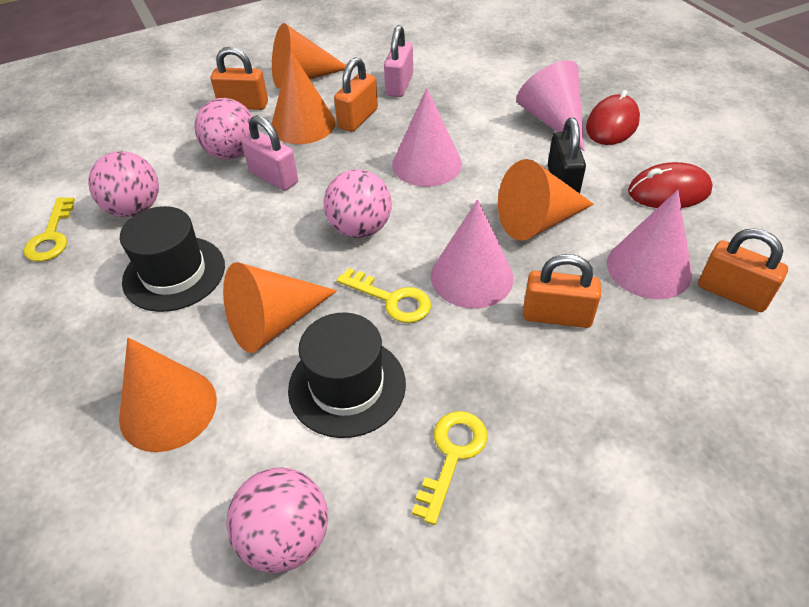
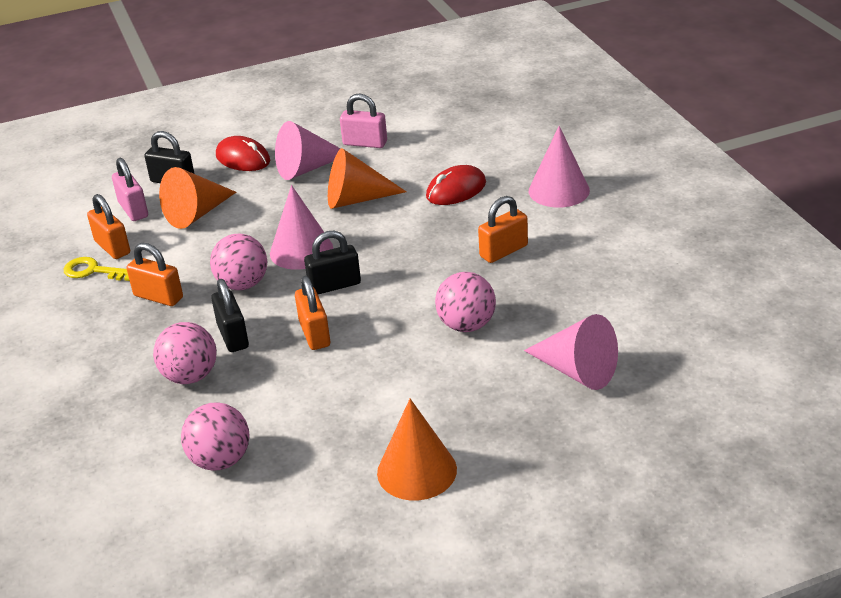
black hat: 2 -> 0
black padlock: 1 -> 3
orange cone: 5 -> 3
yellow key: 3 -> 1

